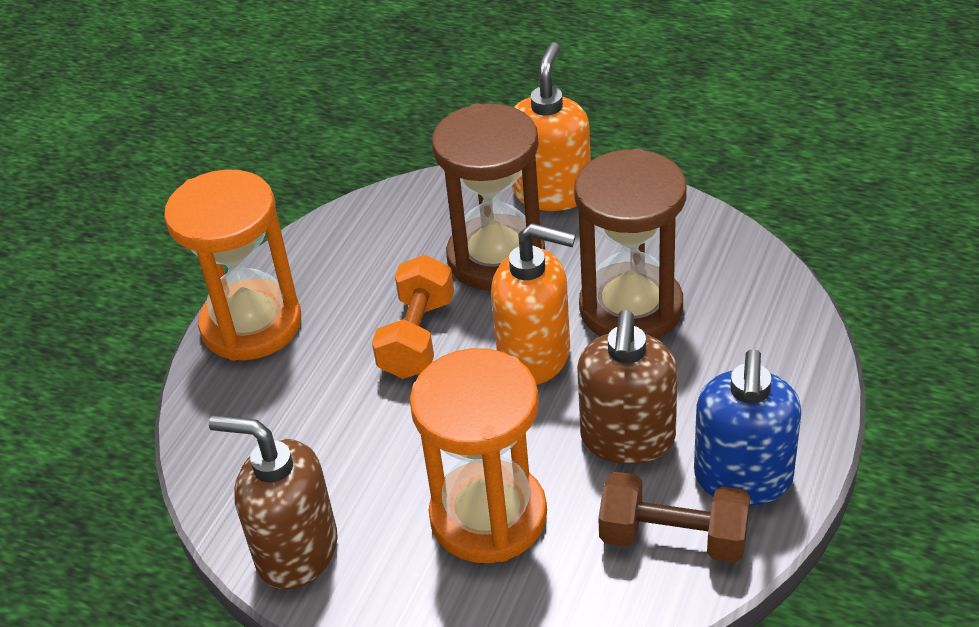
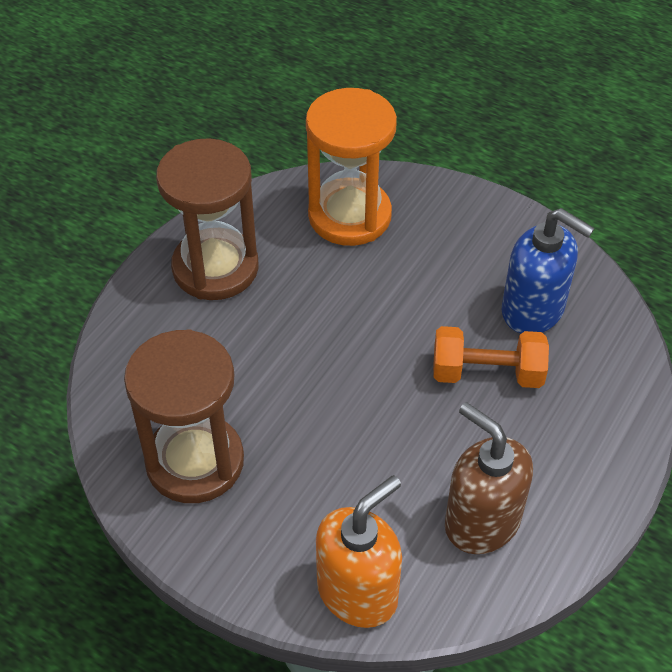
brown dumbbell: 1 -> 0
brown soap dispenser: 2 -> 1
orange hourglass: 2 -> 1
orange soap dispenser: 2 -> 1

